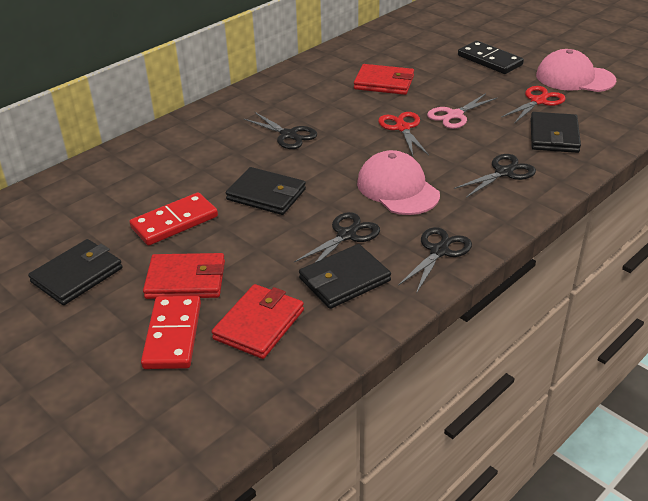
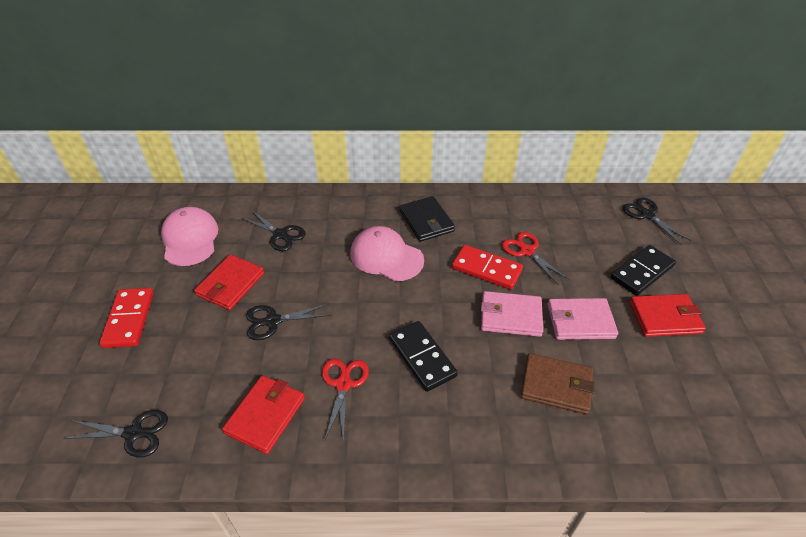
black domino: 1 -> 2
black wallet: 4 -> 1
brown wallet: 0 -> 1
pink scissors: 1 -> 0
pink wallet: 0 -> 2

